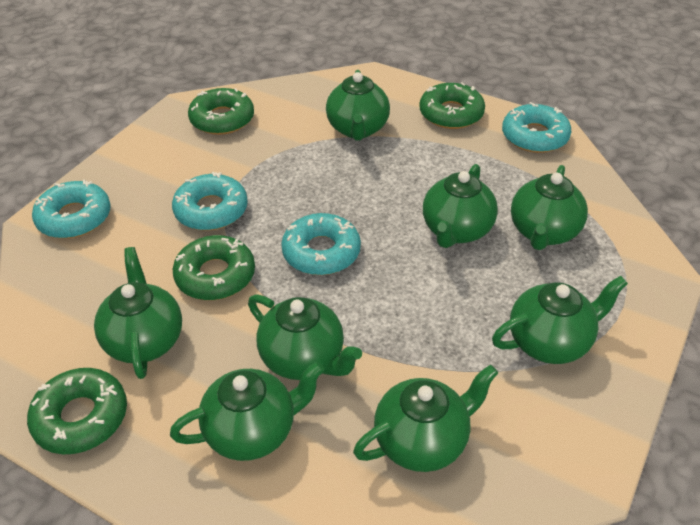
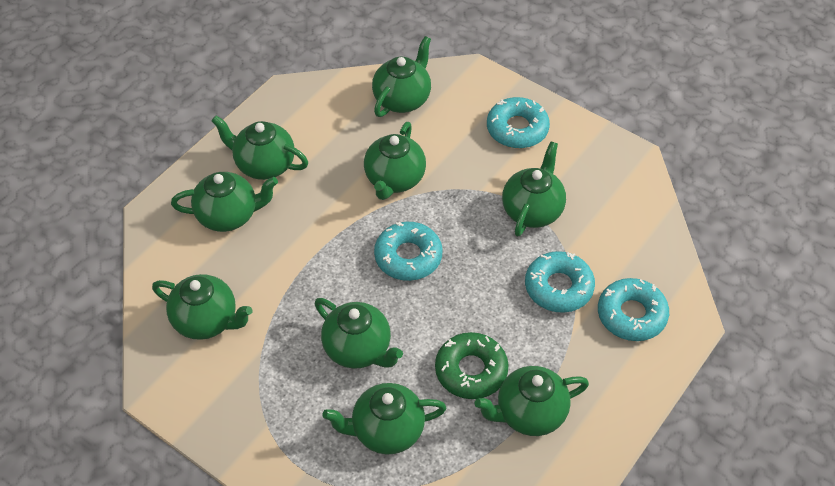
green donut: 4 -> 1
green teapot: 8 -> 9

